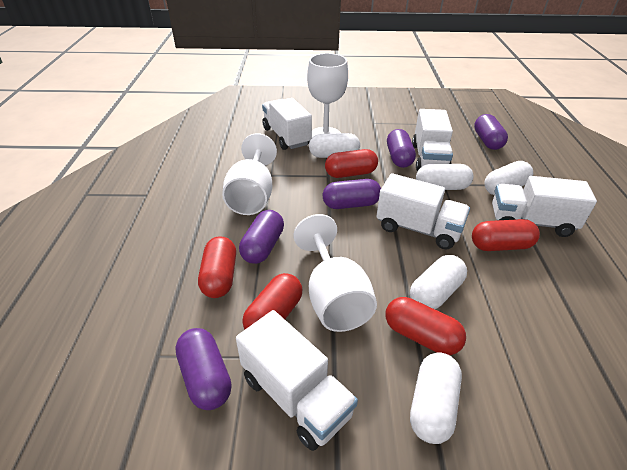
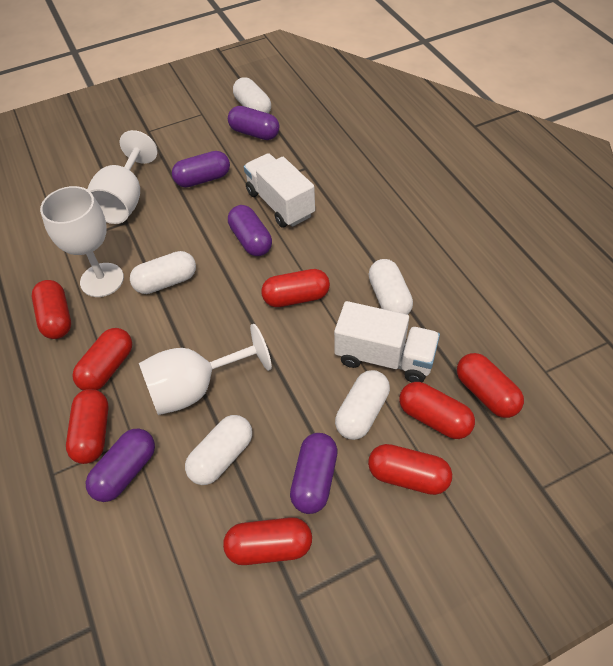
red capsule: 5 -> 8
white truck: 5 -> 2

